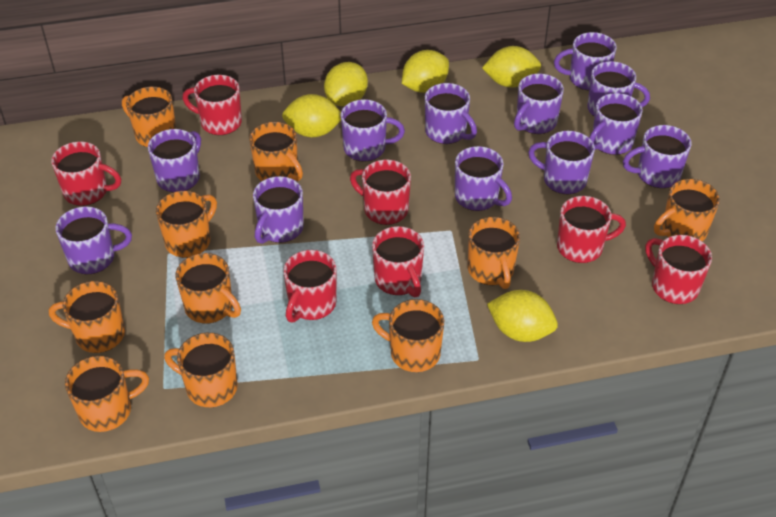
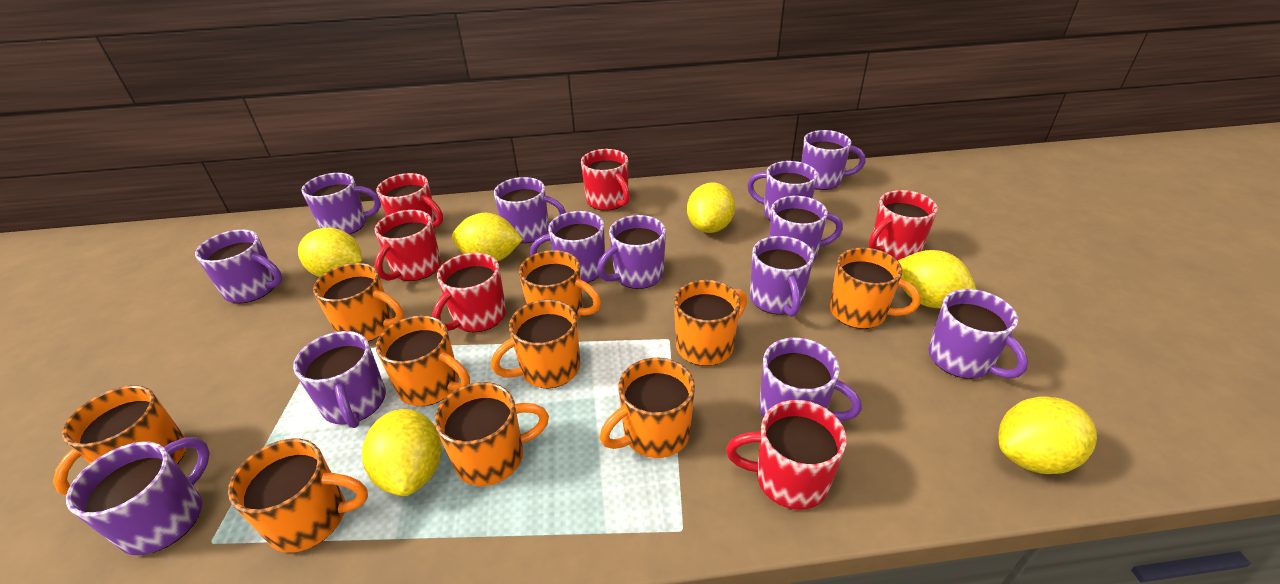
purple mug: 12 -> 13
red mug: 7 -> 6
yellow lemon: 5 -> 6

